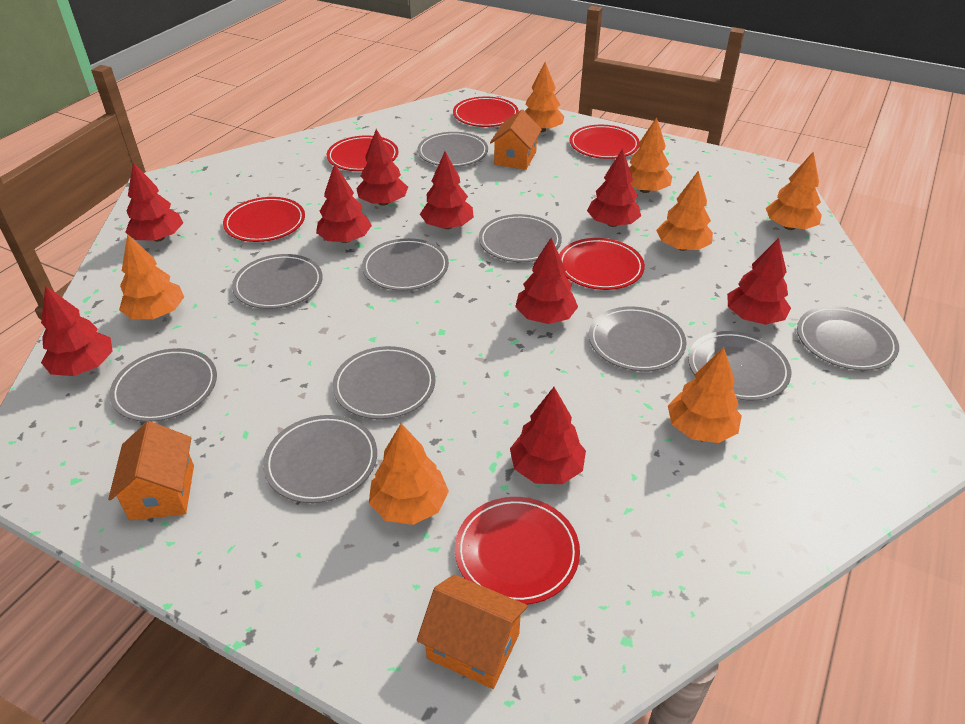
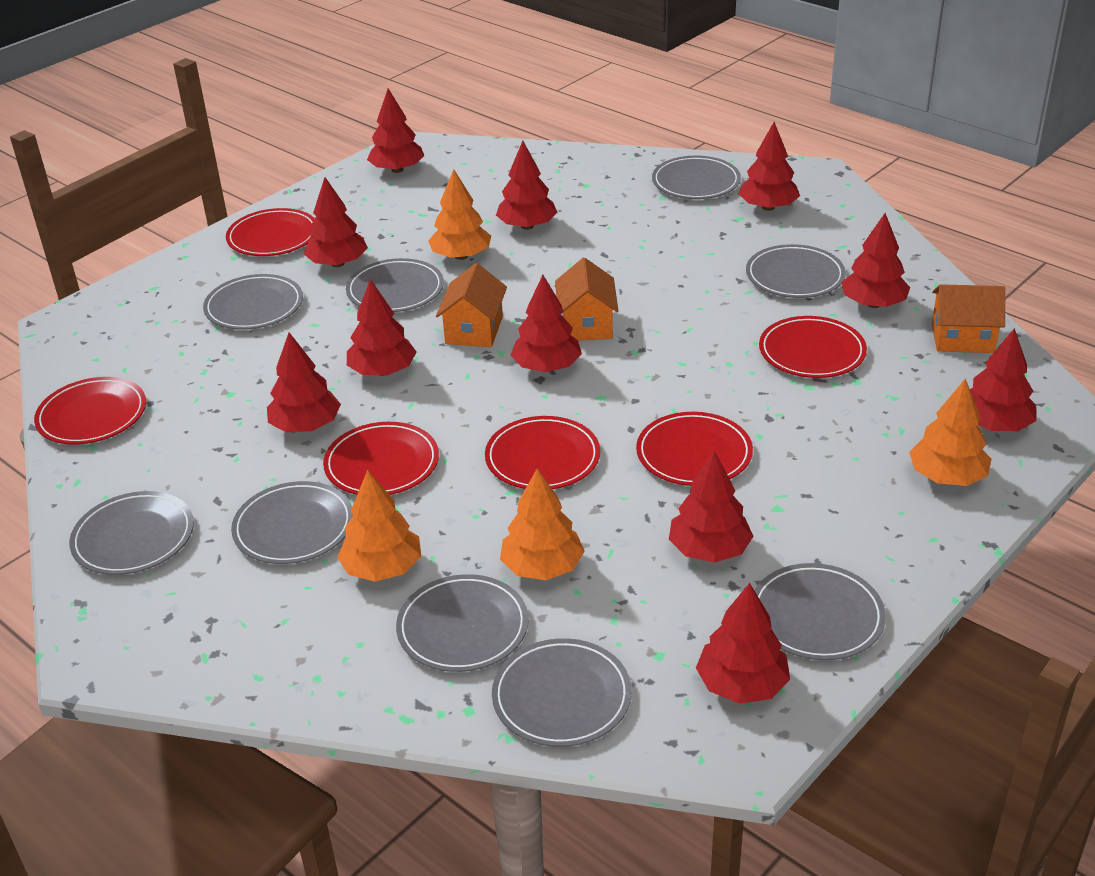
grey plate: 10 -> 9
orange tree: 7 -> 4
red tree: 9 -> 11

